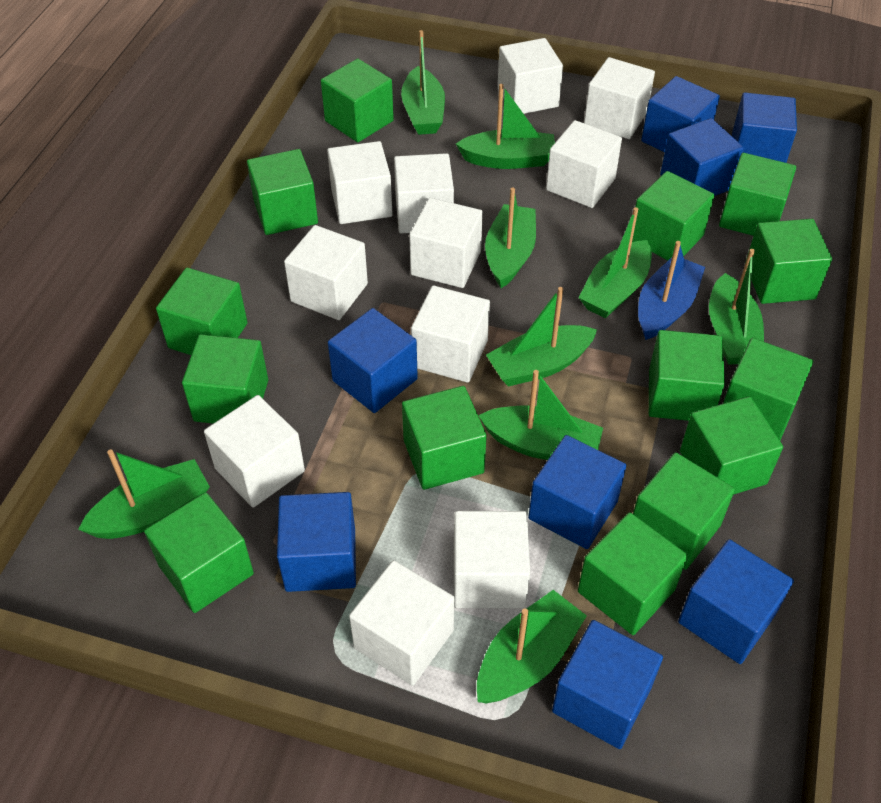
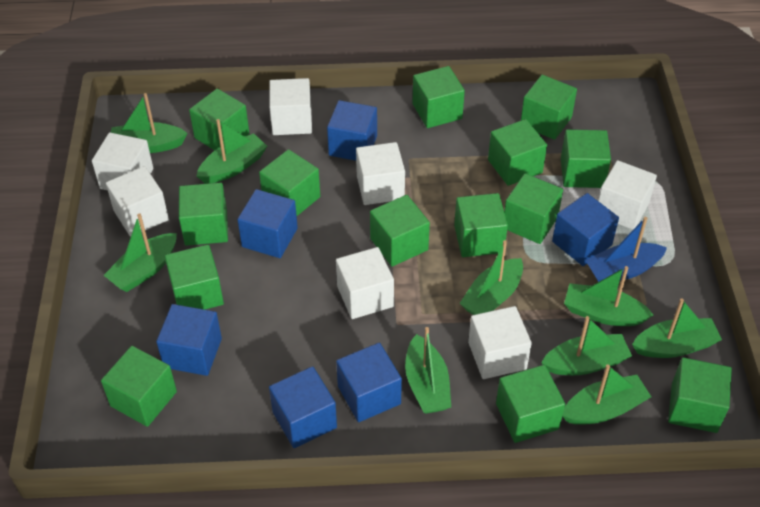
blue cube: 8 -> 6
white cube: 11 -> 7

